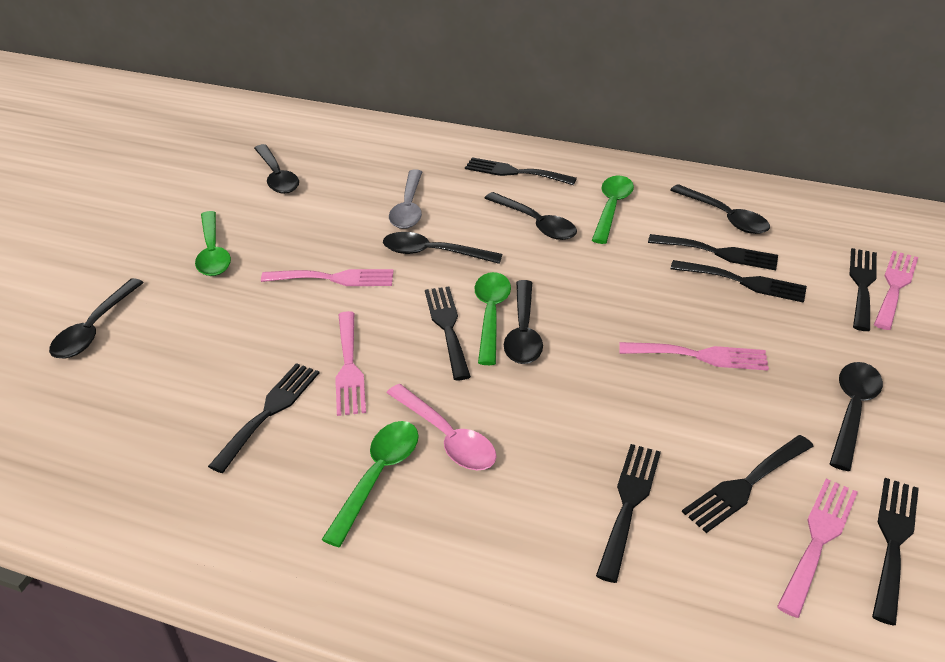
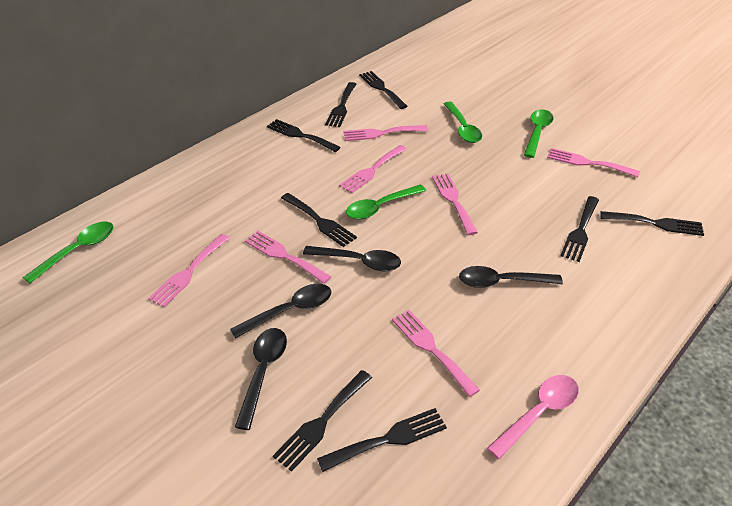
black fork: 9 -> 8
black spoon: 7 -> 4
grey spoon: 1 -> 0
pink fork: 5 -> 7

